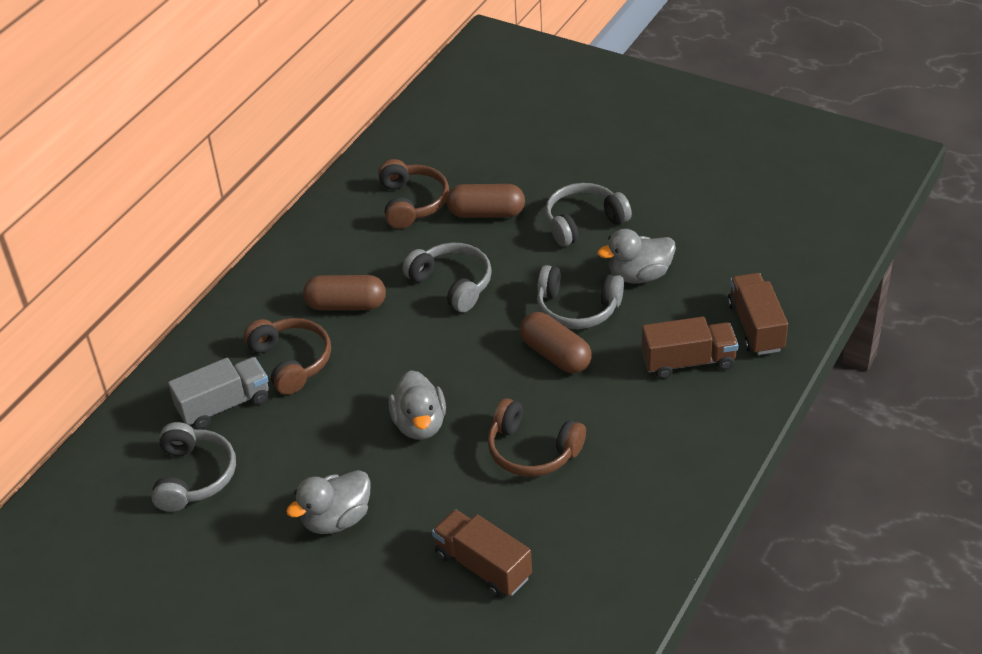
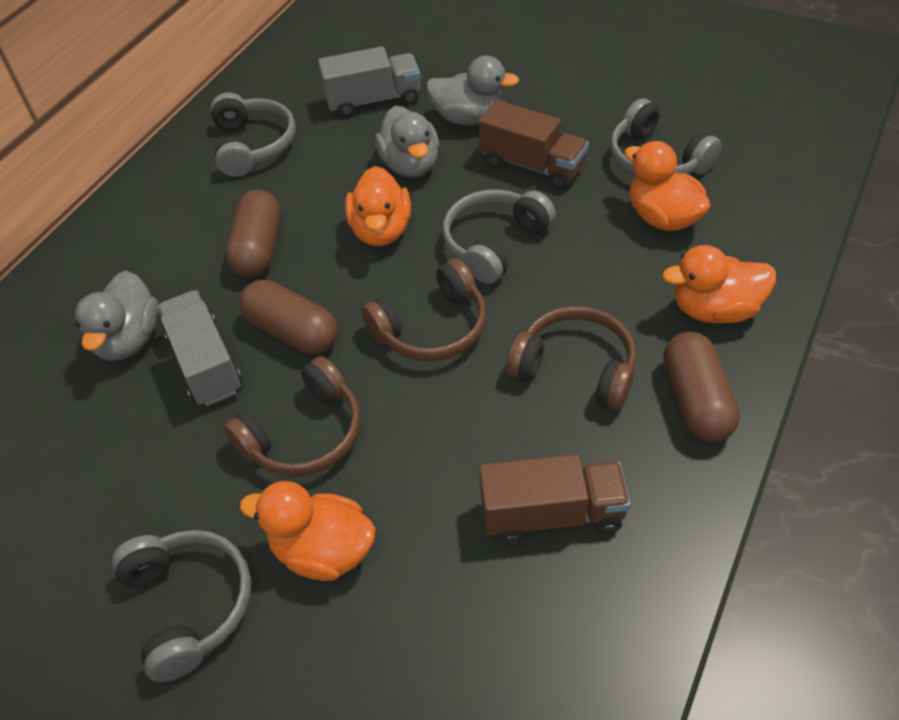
brown truck: 3 -> 2
grey truck: 1 -> 2
orange duck: 0 -> 4

